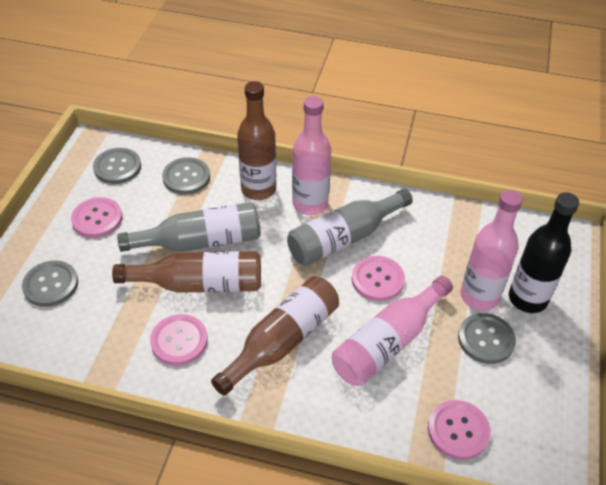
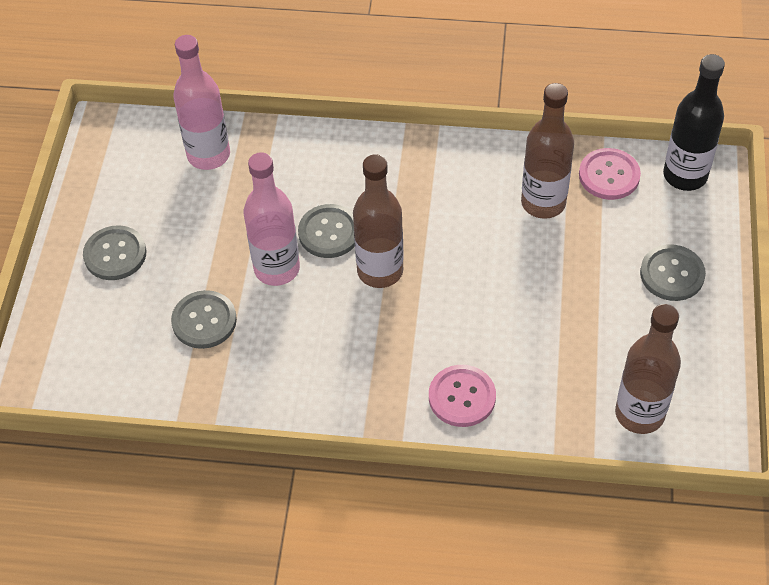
grey bottle: 2 -> 0
pink bottle: 3 -> 2
pink button: 4 -> 2

